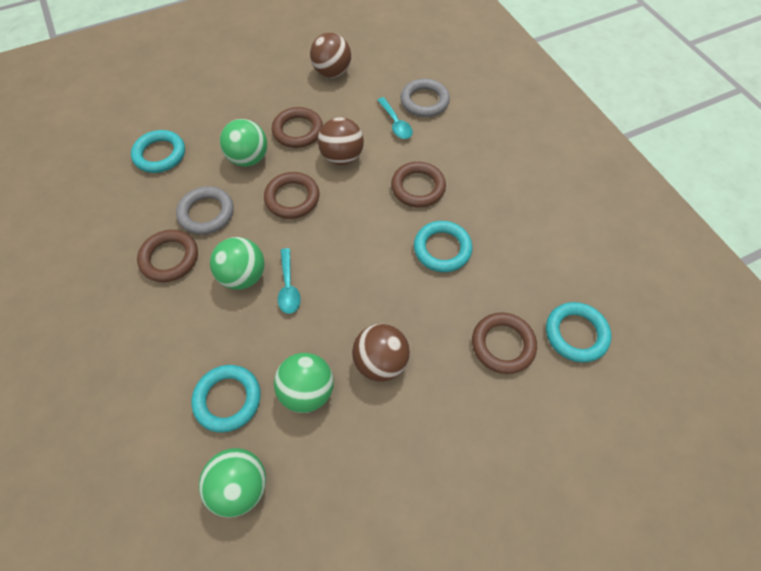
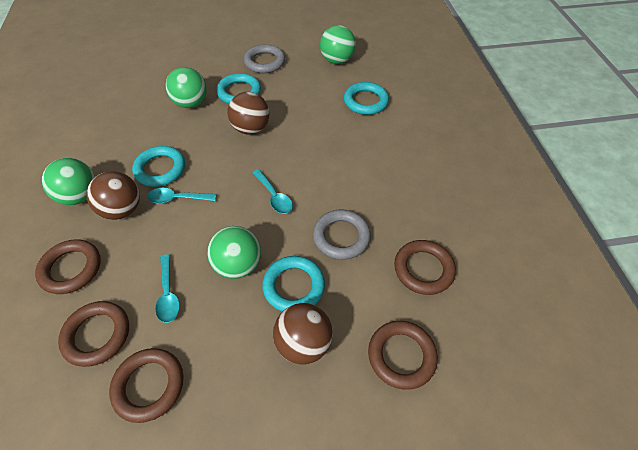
turquoise spoon: 2 -> 3

